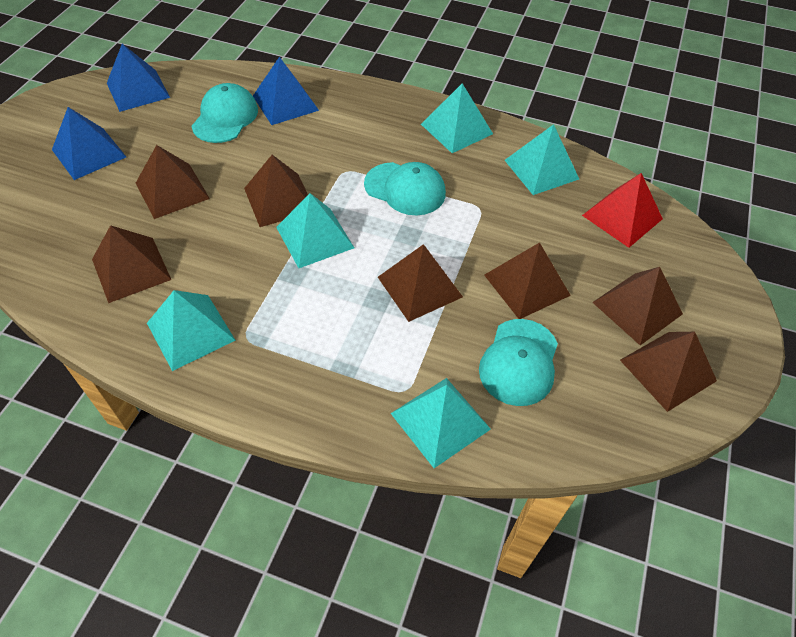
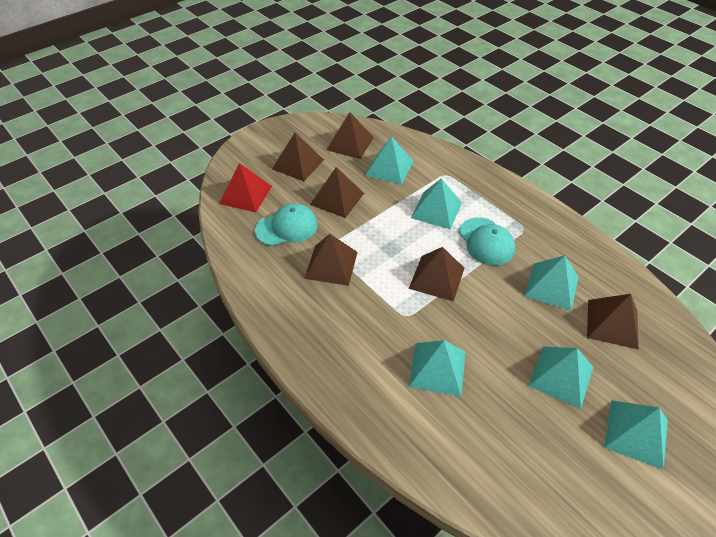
blue pyramid: 3 -> 0
brown pyramid: 7 -> 6
turquoise cap: 3 -> 2
turquoise pyramid: 5 -> 6

